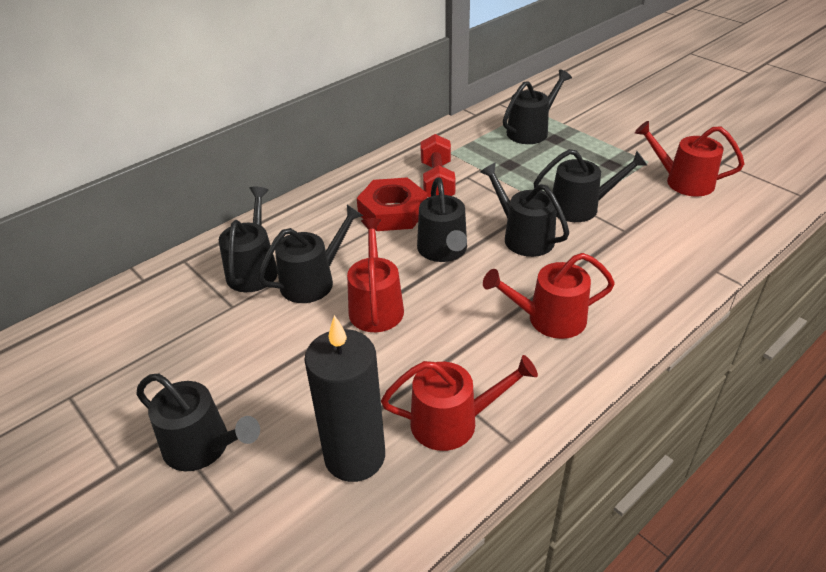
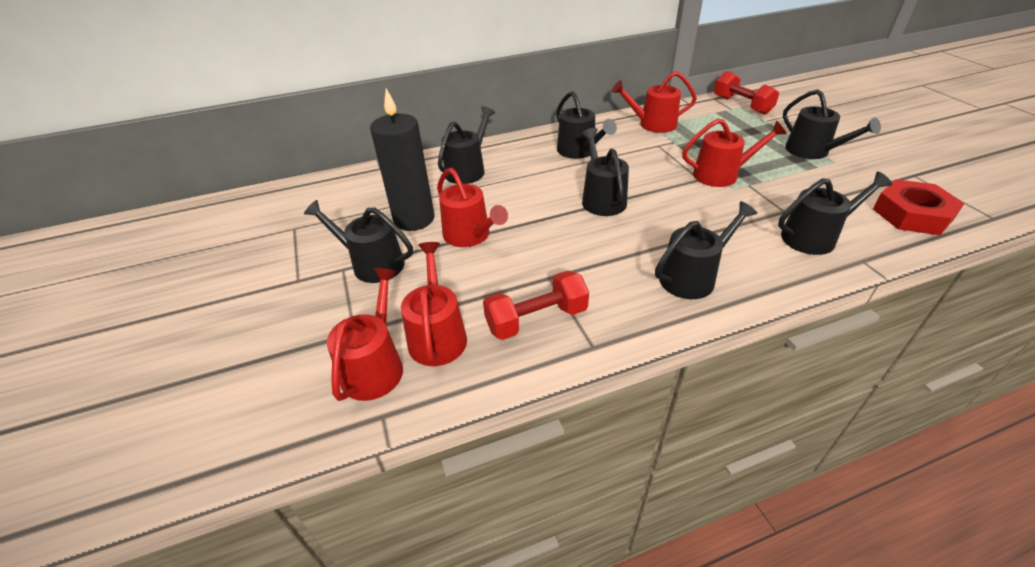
red dumbbell: 1 -> 2
red watering can: 4 -> 5

